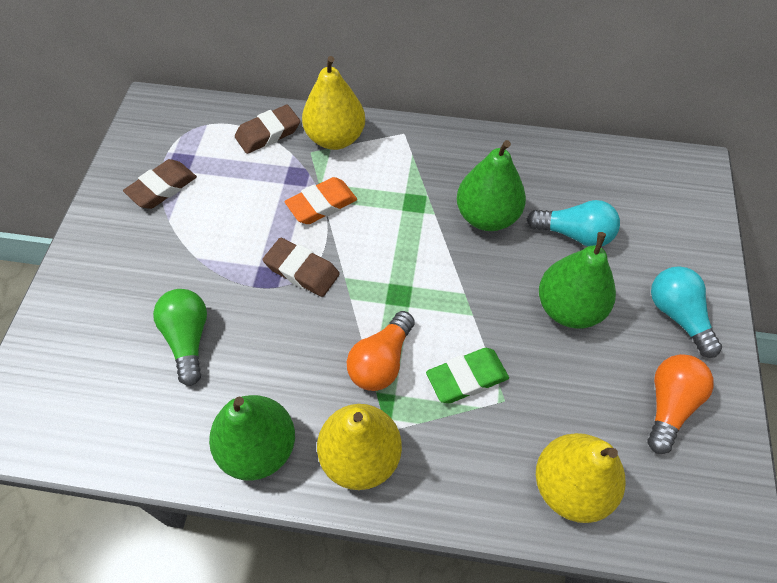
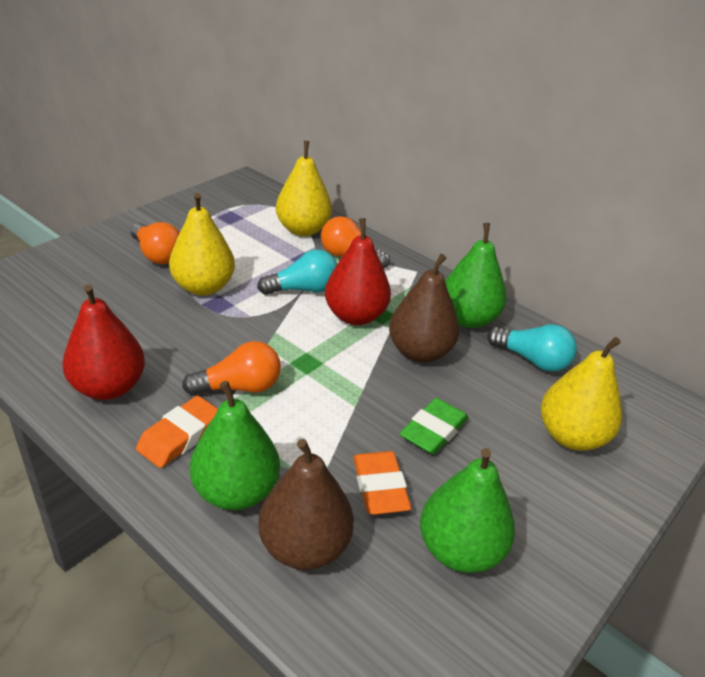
brown eraser: 3 -> 0
brown pear: 0 -> 2
green light bulb: 1 -> 0
orange eraser: 1 -> 2
orange light bulb: 2 -> 3
red pear: 0 -> 2

